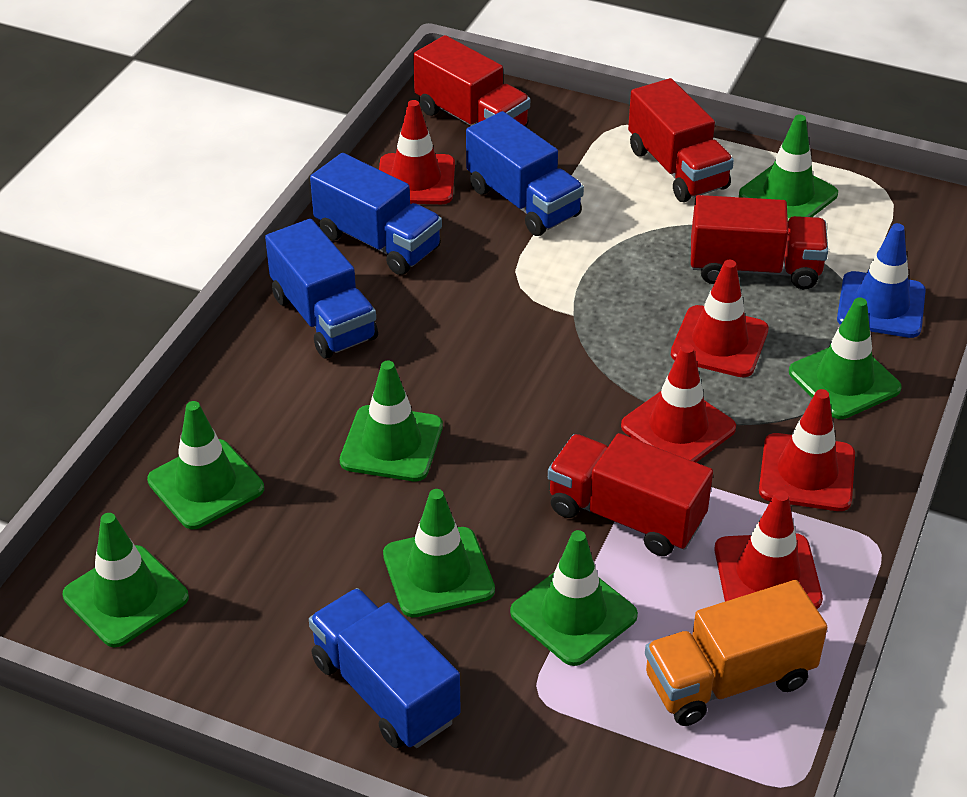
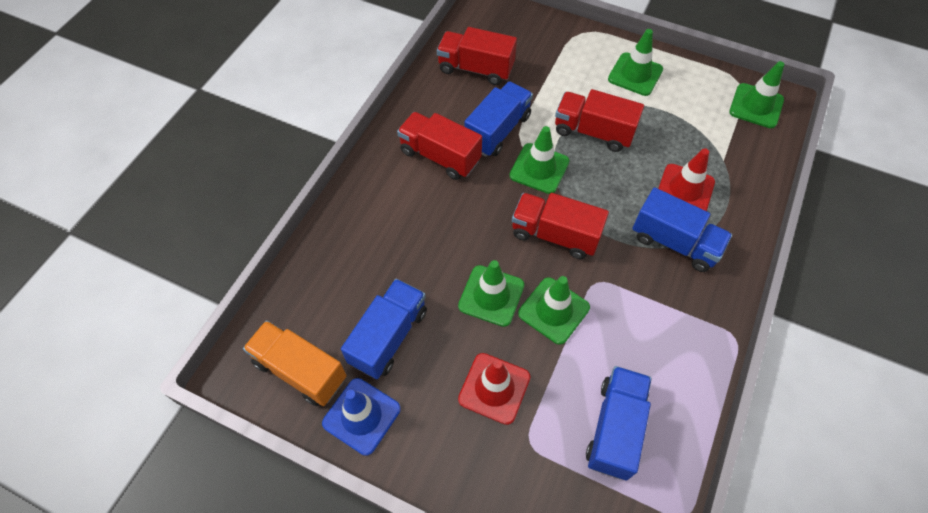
green traffic cone: 7 -> 5
red traffic cone: 5 -> 2

